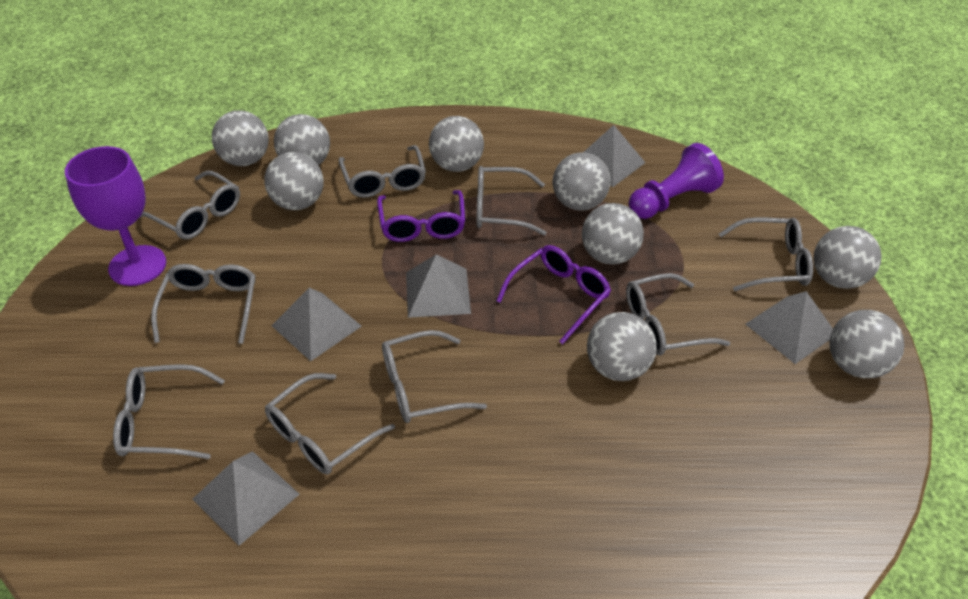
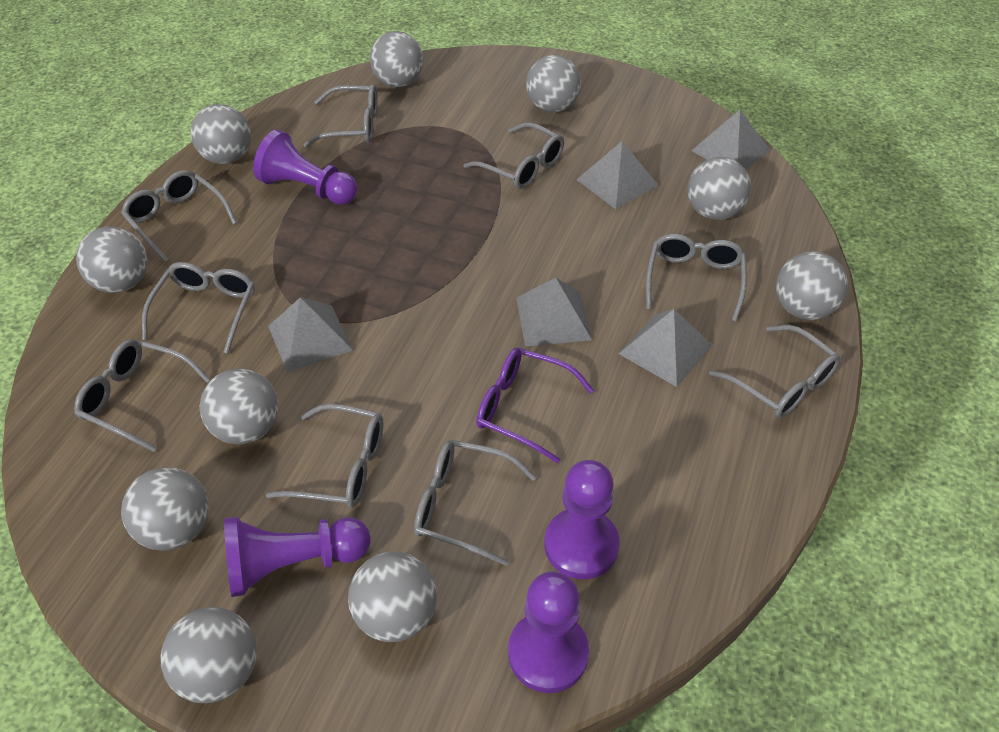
grey ball: 9 -> 10
purple glasses: 2 -> 1
purple goblet: 1 -> 0
purple pawn: 1 -> 4

